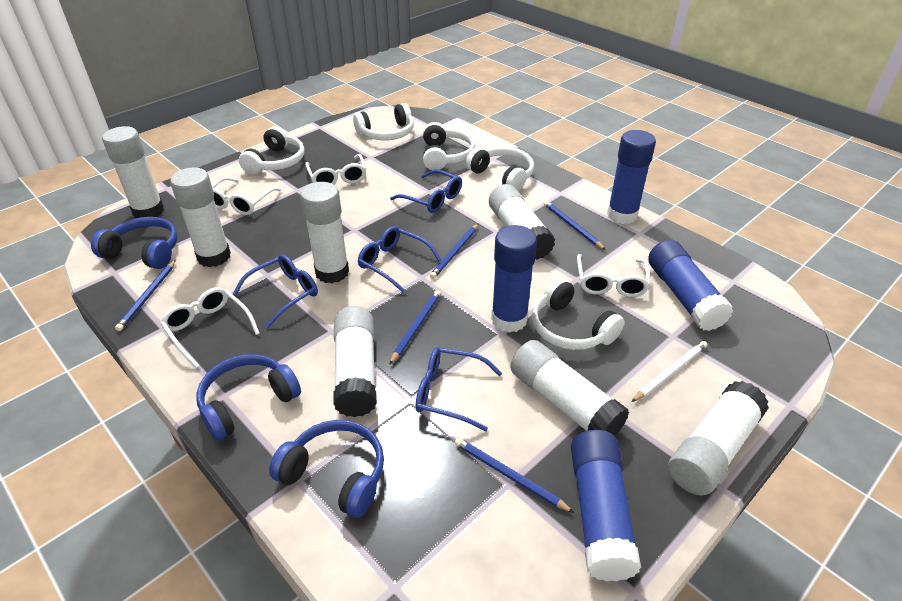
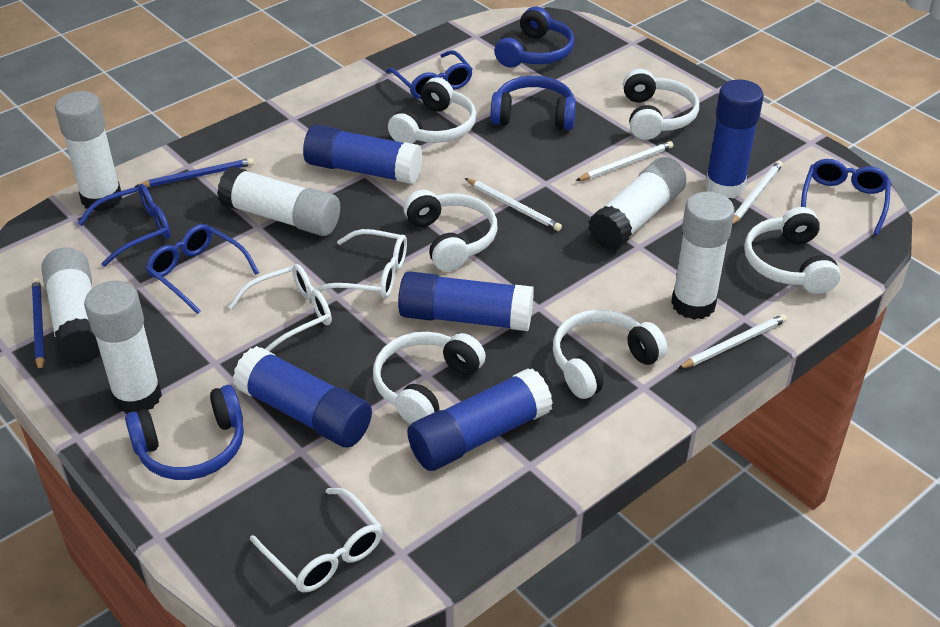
blue glue stick: 4 -> 5
blue pencil: 5 -> 2
white glasses: 4 -> 3
white glue stick: 7 -> 6
white headphones: 5 -> 6
white pencil: 1 -> 4

